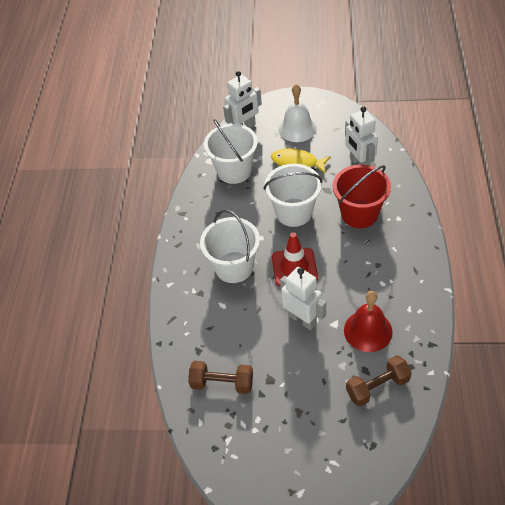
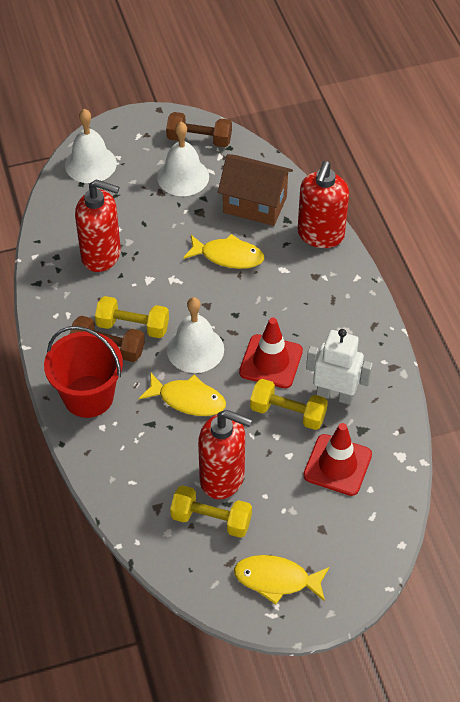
brown house: 0 -> 1
red bell: 1 -> 0
red soap dispenser: 0 -> 3
red traffic cone: 1 -> 2
white bell: 1 -> 3
white bucket: 3 -> 0
white robot: 3 -> 1
yellow dumbbell: 0 -> 3
yellow fish: 1 -> 3

